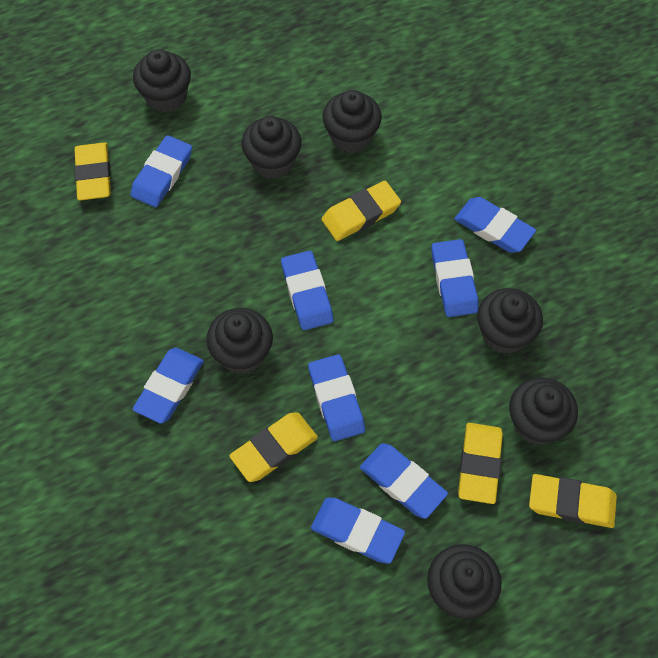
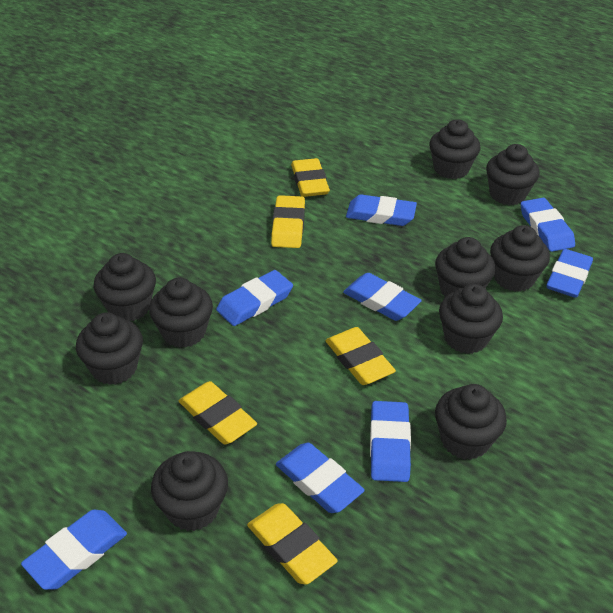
black cupcake: 7 -> 10

